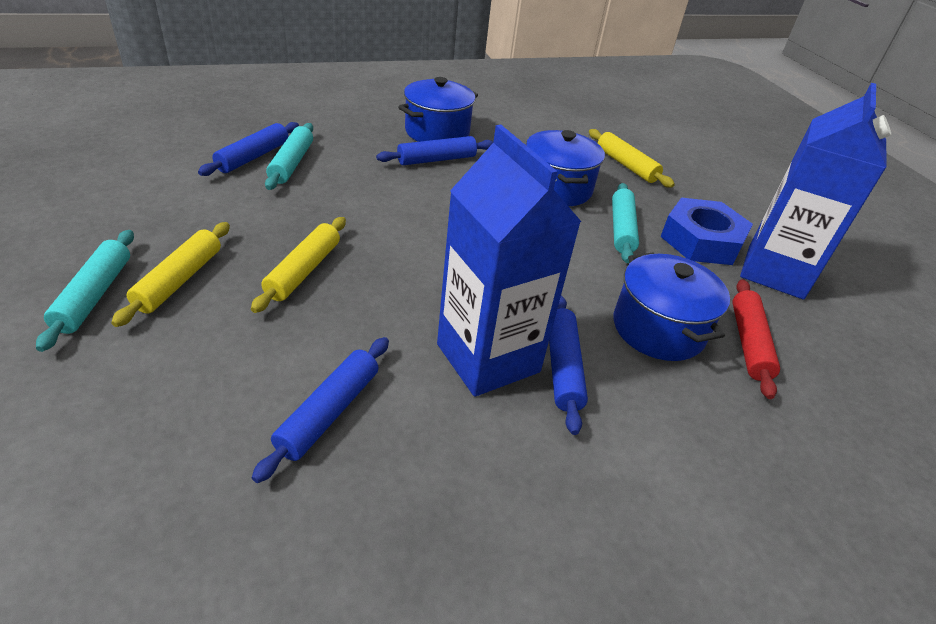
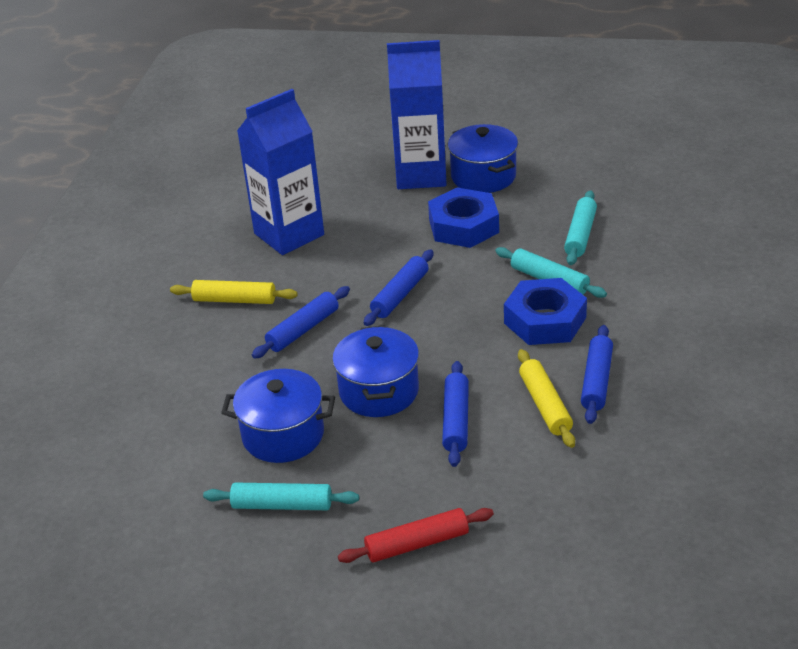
blue nut: 1 -> 2
yellow rolling pin: 3 -> 2

